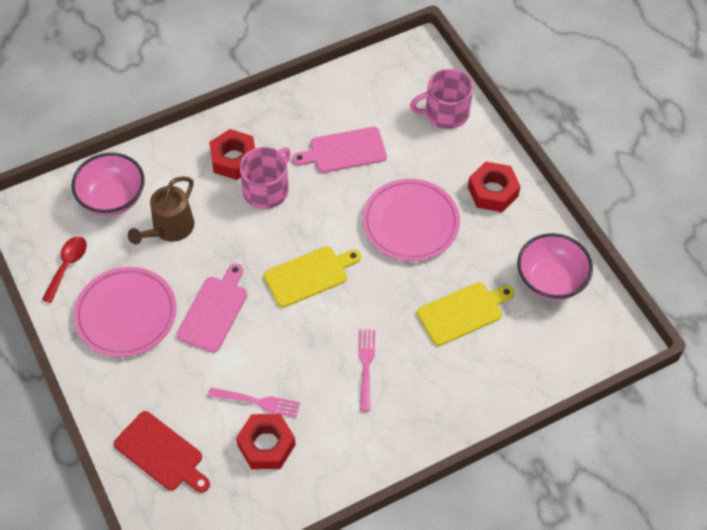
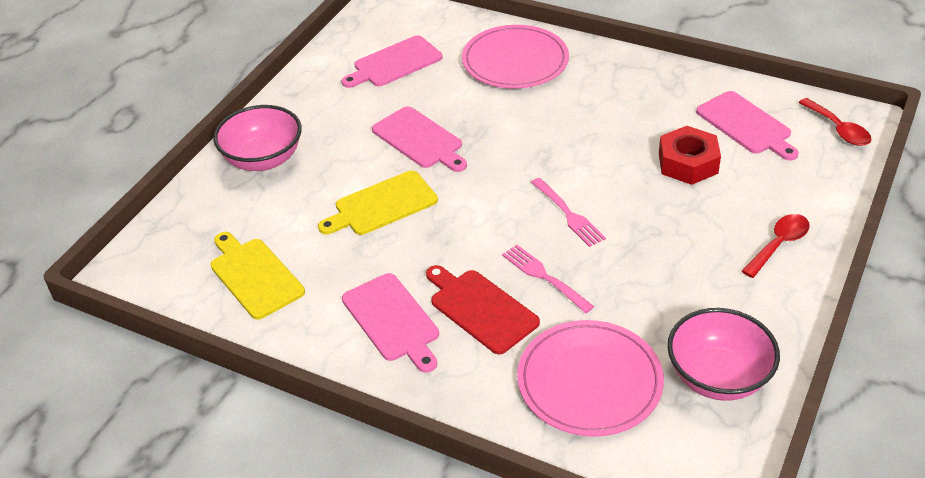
brown watering can: 1 -> 0
pink cutting board: 2 -> 4
pink mug: 2 -> 0
red nut: 3 -> 1
red spoon: 1 -> 2

